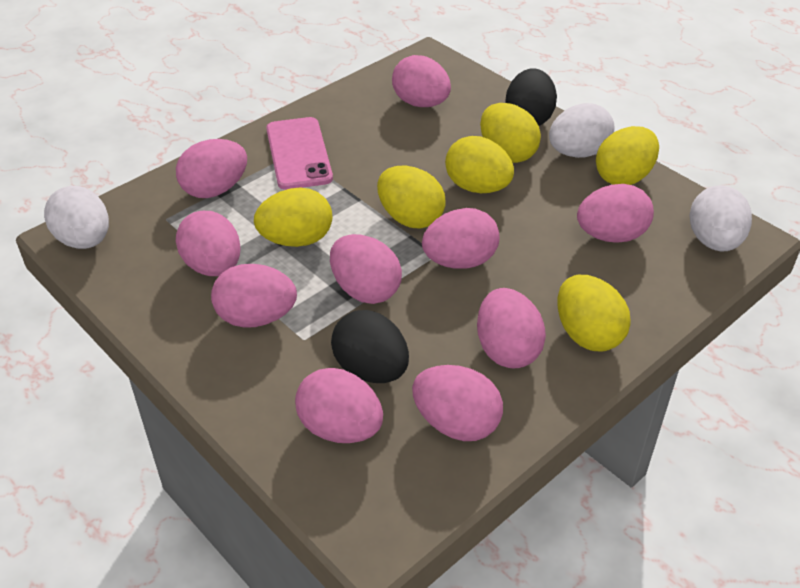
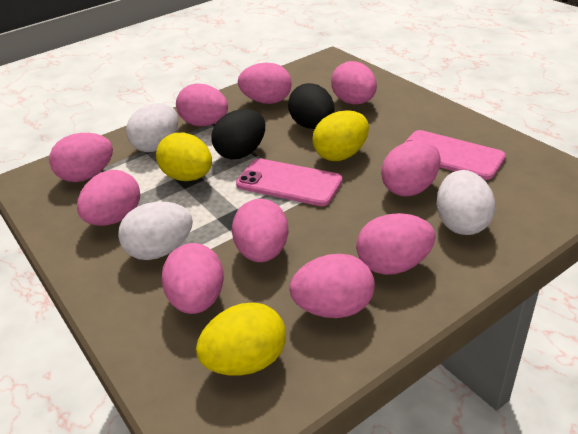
pink phone: 1 -> 2
yellow egg: 6 -> 3

